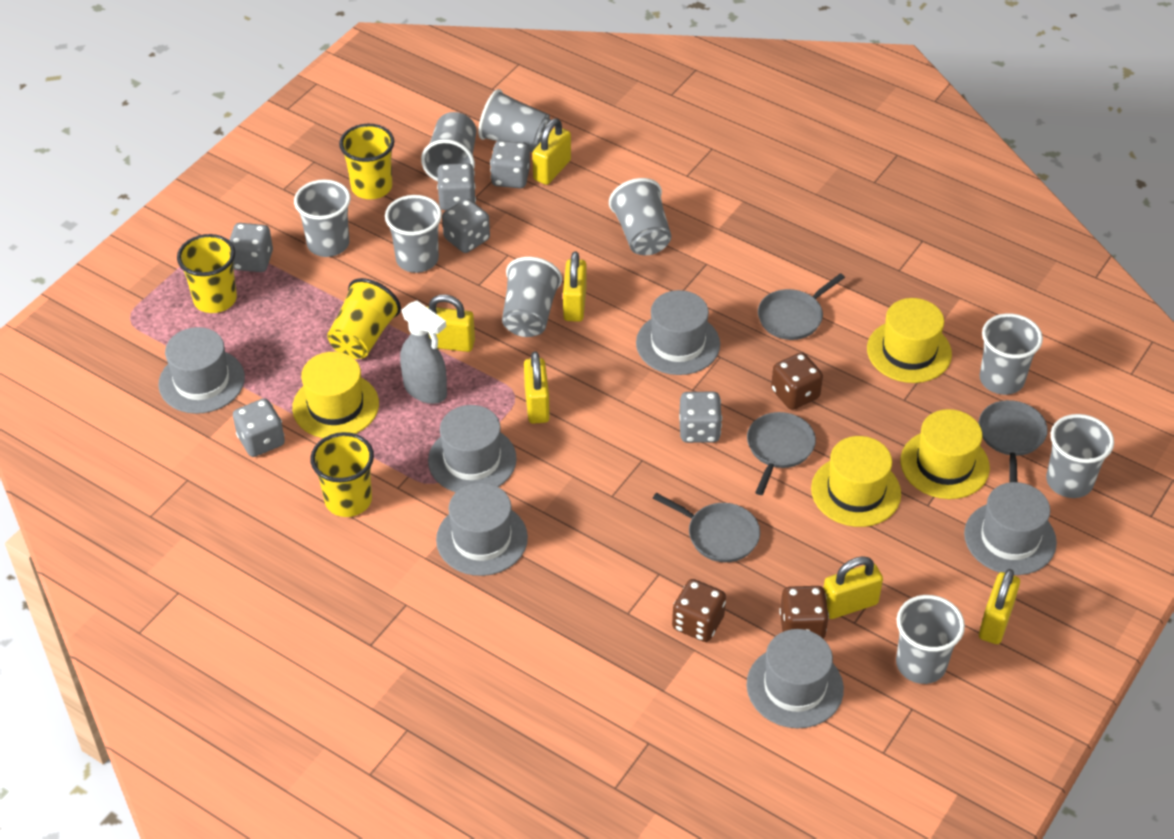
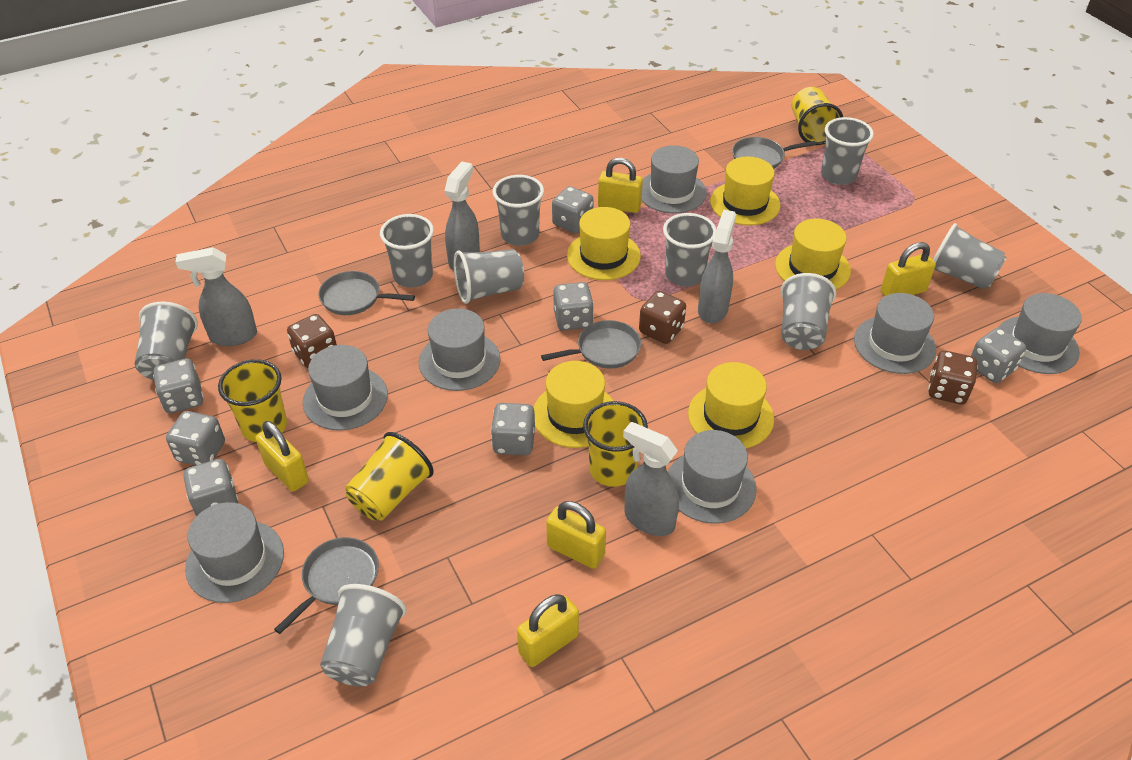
grey dice: 6 -> 7
grey hat: 6 -> 7
grey spray bottle: 1 -> 4
yellow hat: 4 -> 5
yellow padlock: 6 -> 5

